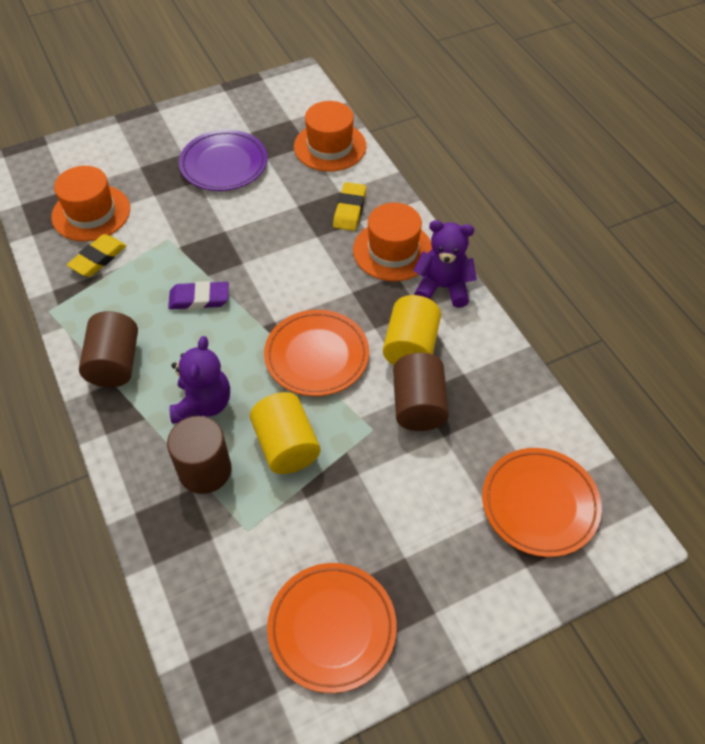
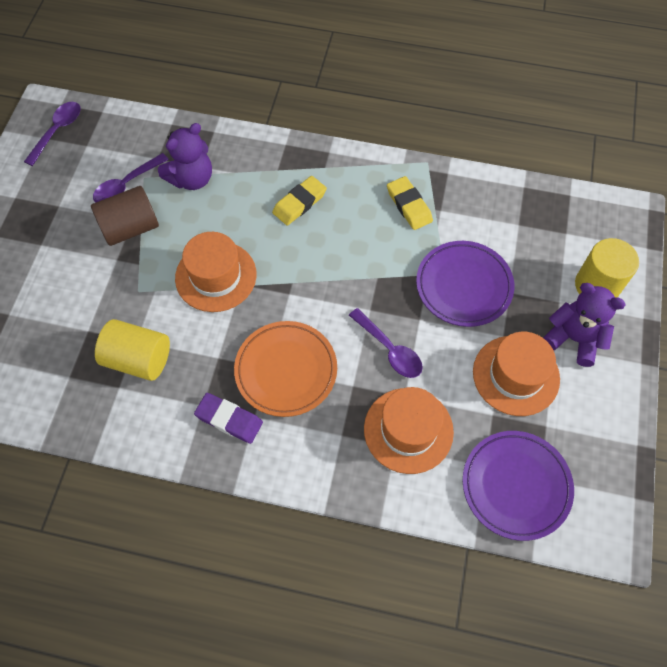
brown cylinder: 3 -> 1
orange plate: 3 -> 1
purple plate: 1 -> 2
purple spoon: 0 -> 3

